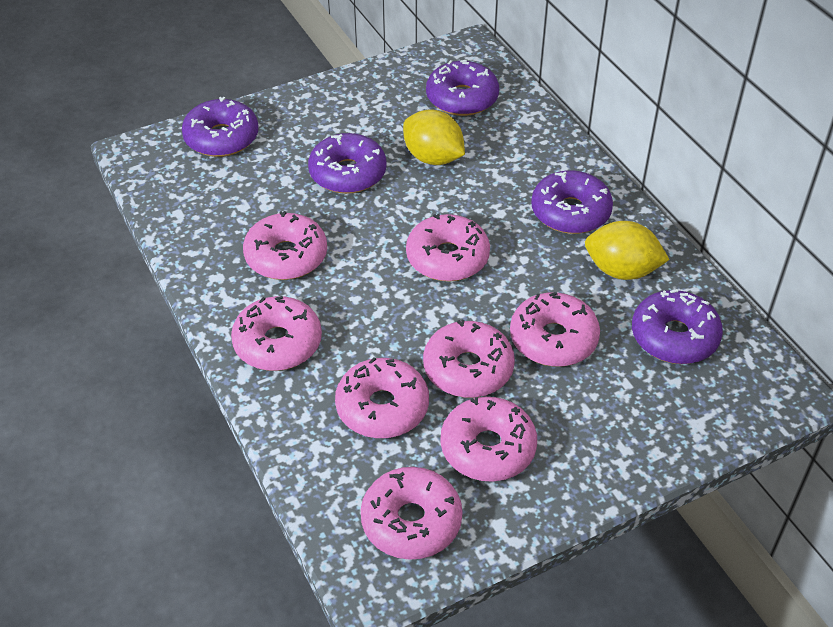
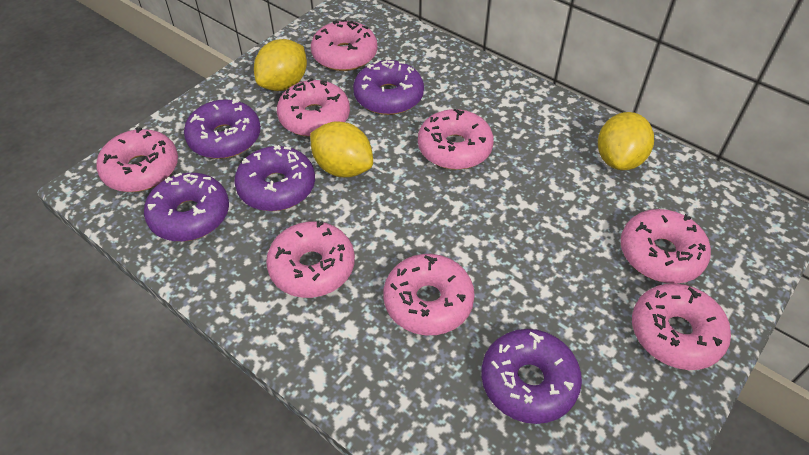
yellow lemon: 2 -> 3

